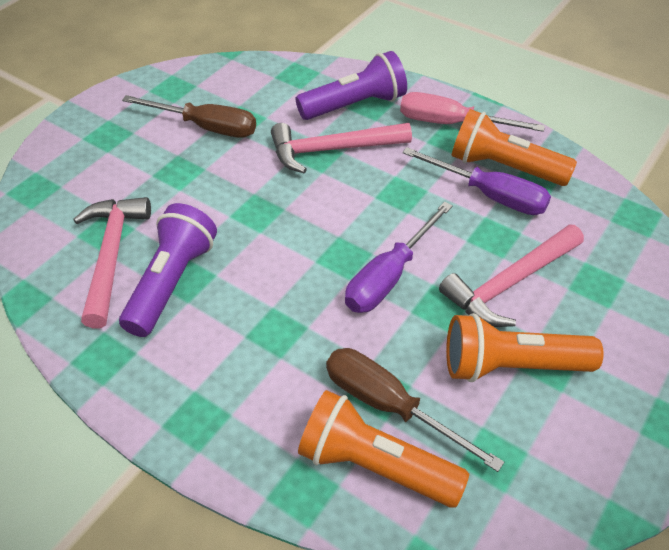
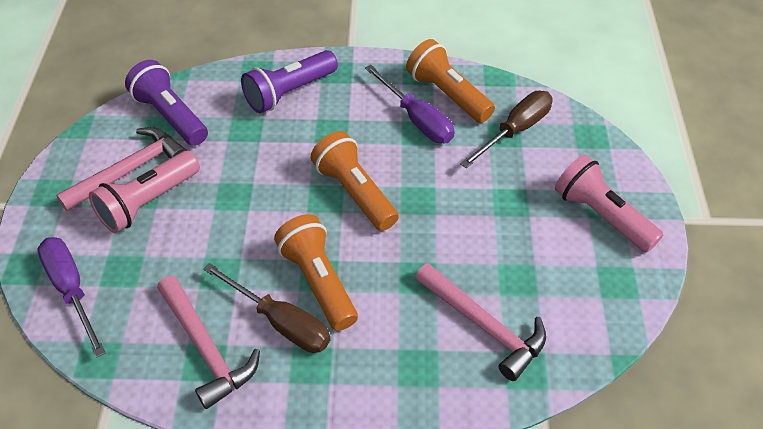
pink flashlight: 0 -> 2
pink screwdriver: 1 -> 0

